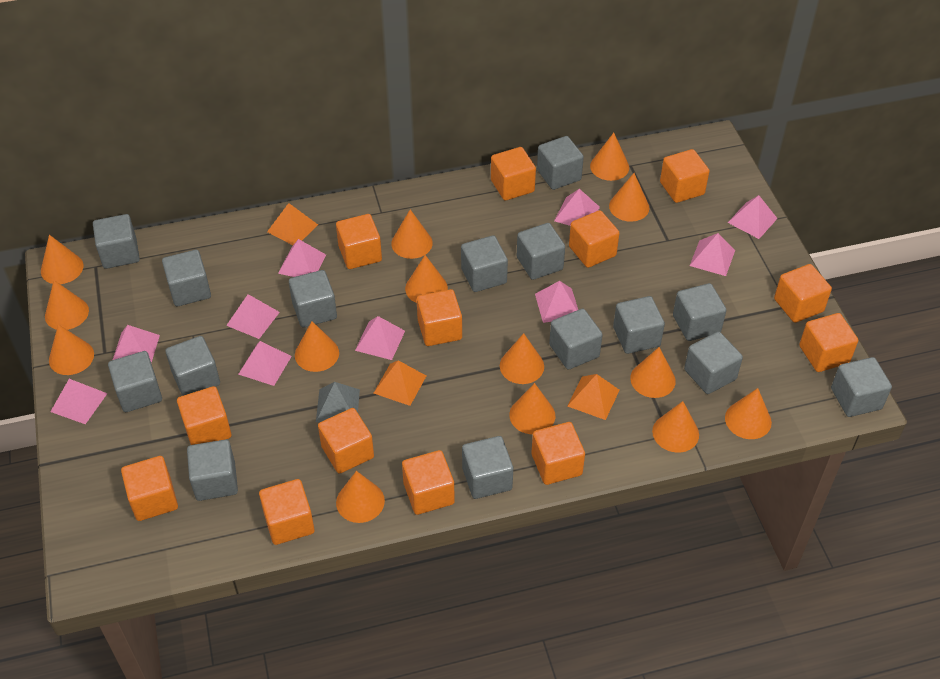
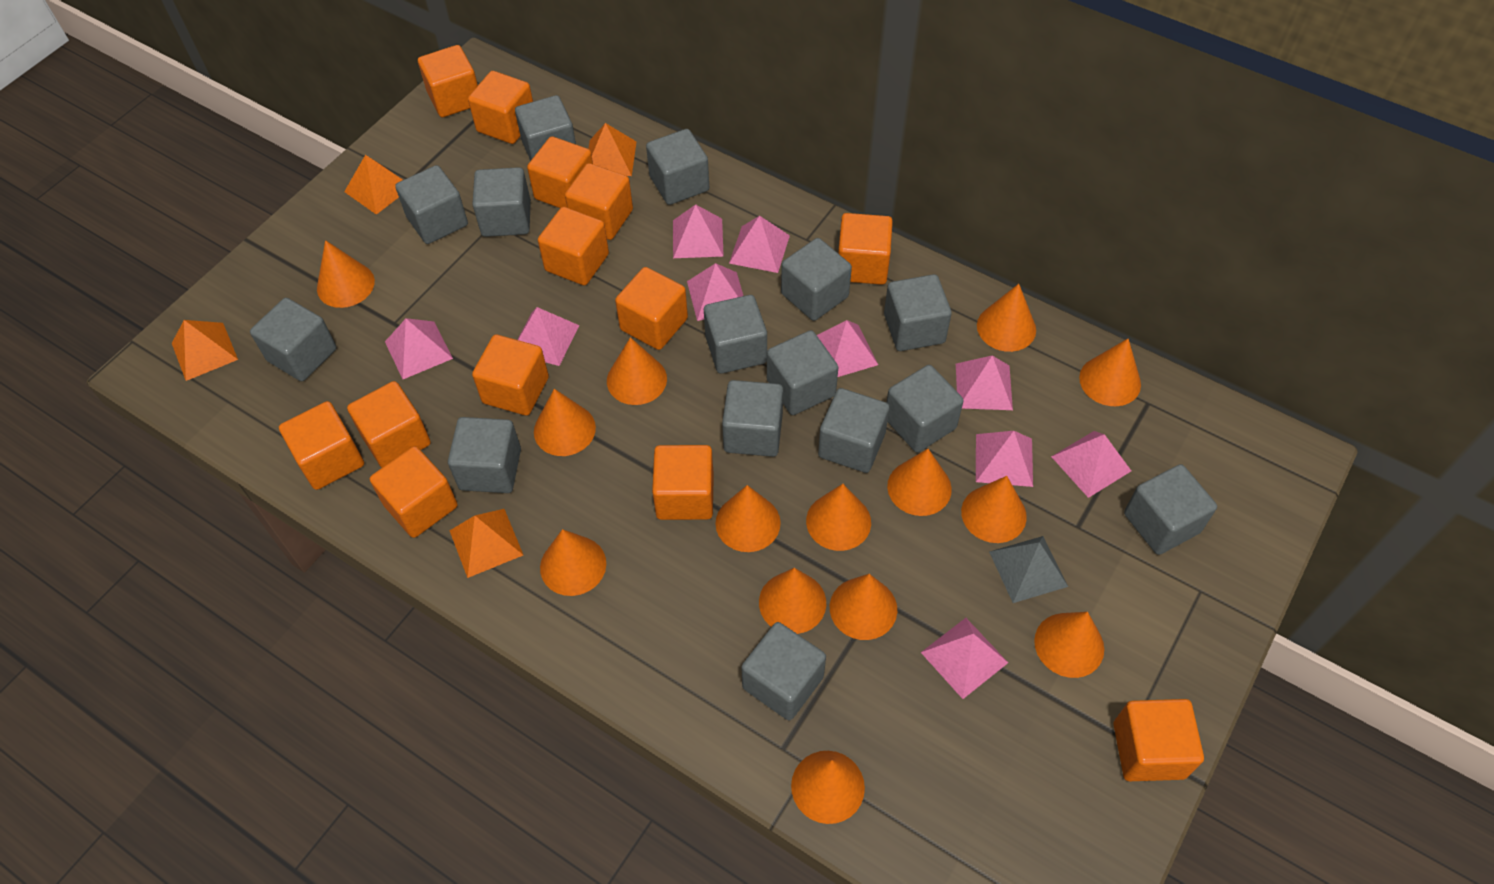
orange pyramid: 3 -> 4

